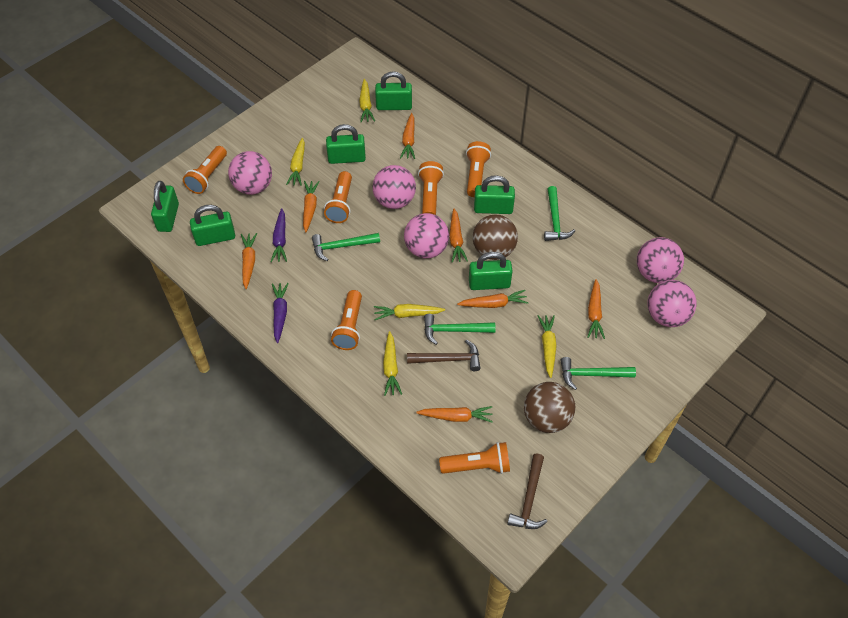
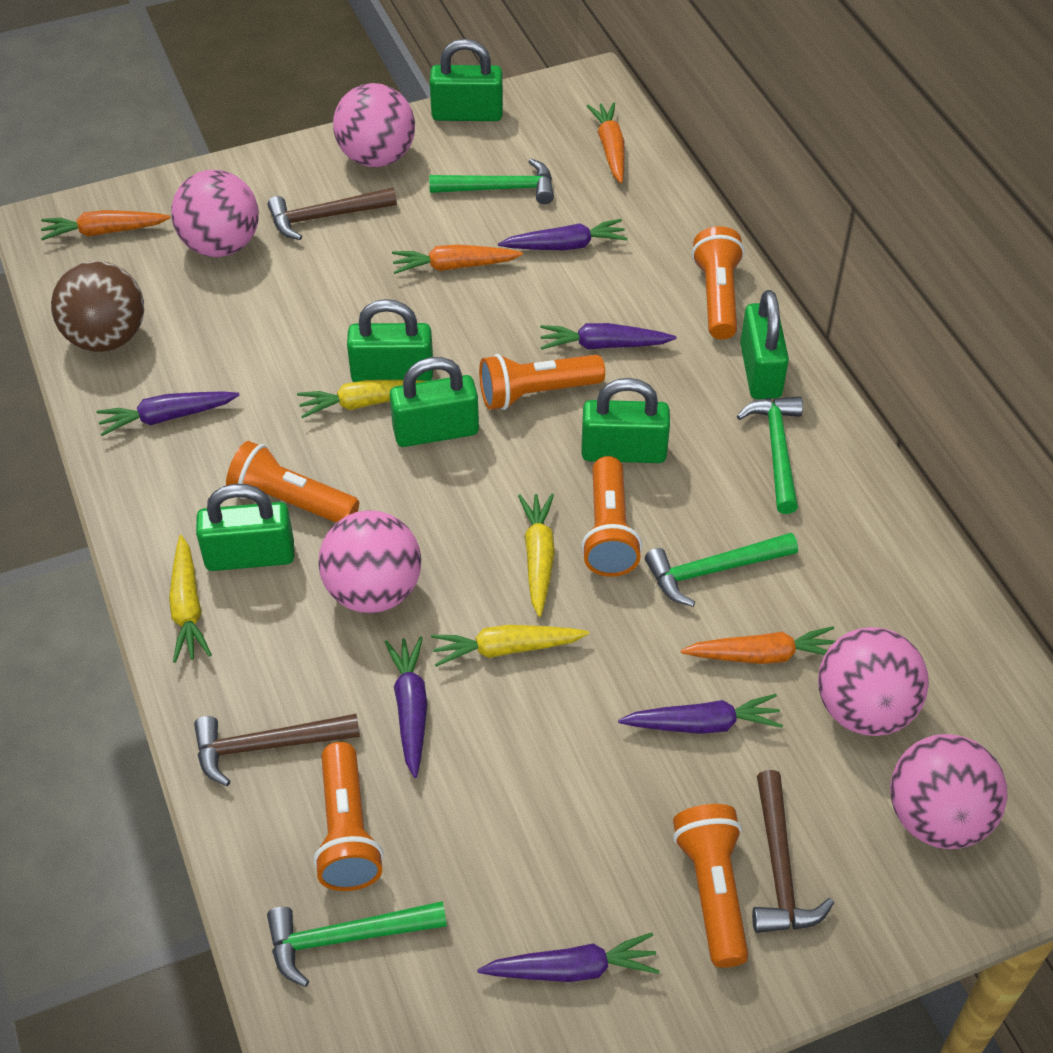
brown ball: 2 -> 1
brown hammer: 2 -> 3
orange carrot: 7 -> 4
purple carrot: 2 -> 6
yellow carrot: 5 -> 4

